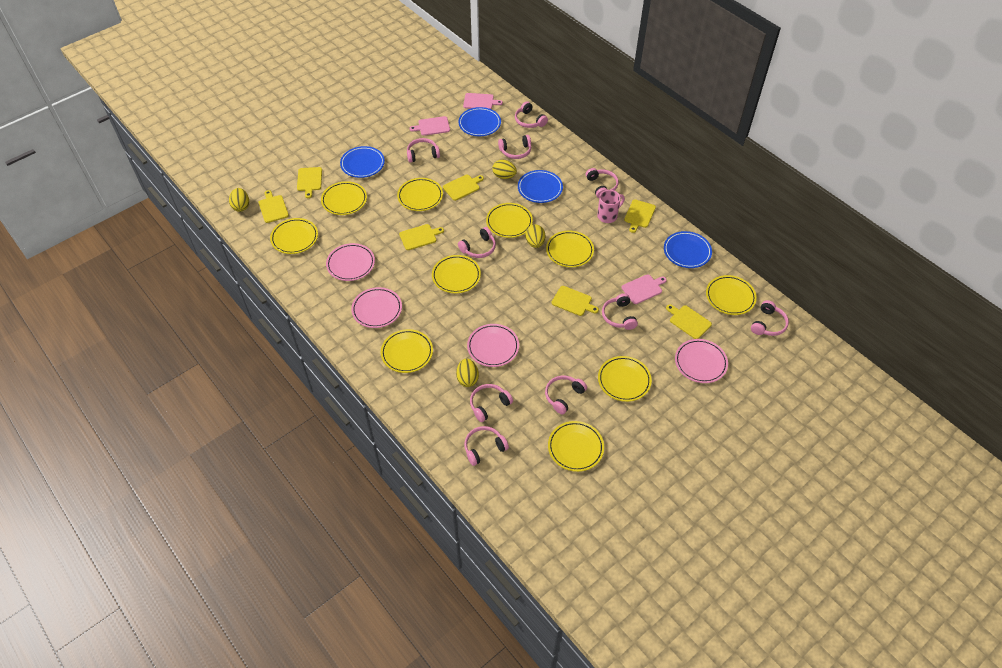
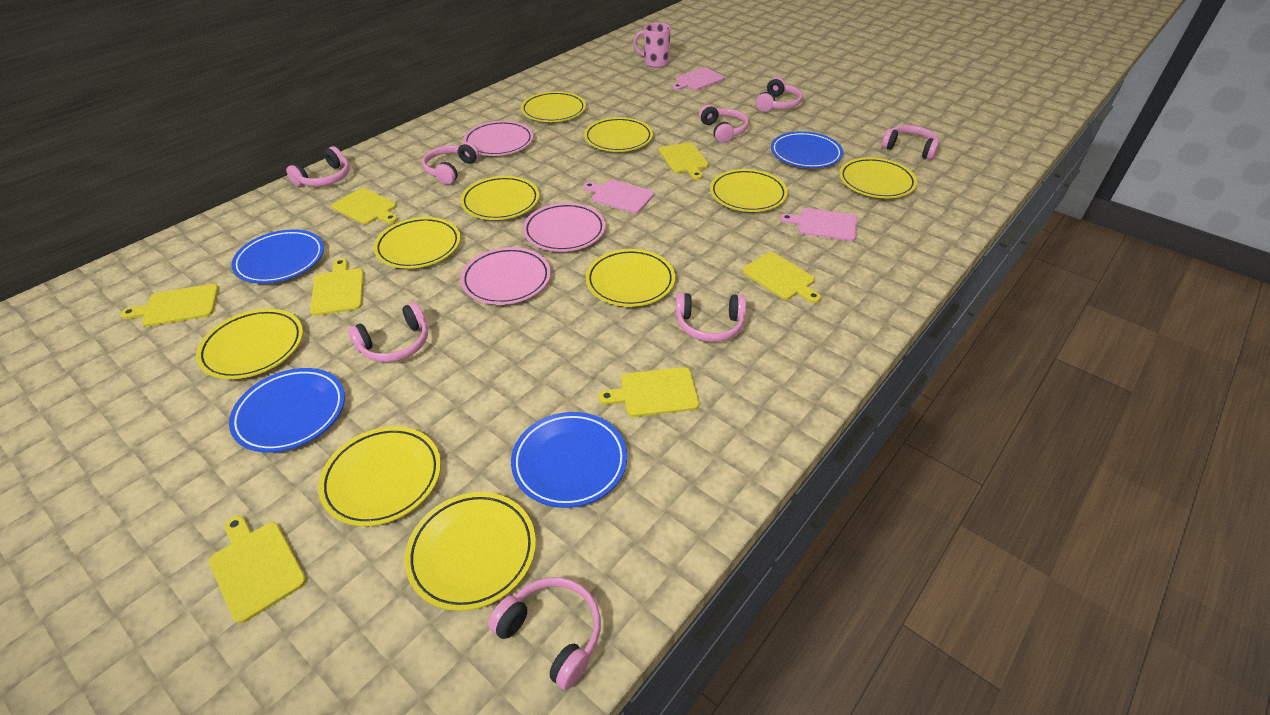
pink headphones: 10 -> 8
pink plate: 4 -> 3
yellow egg: 4 -> 0

